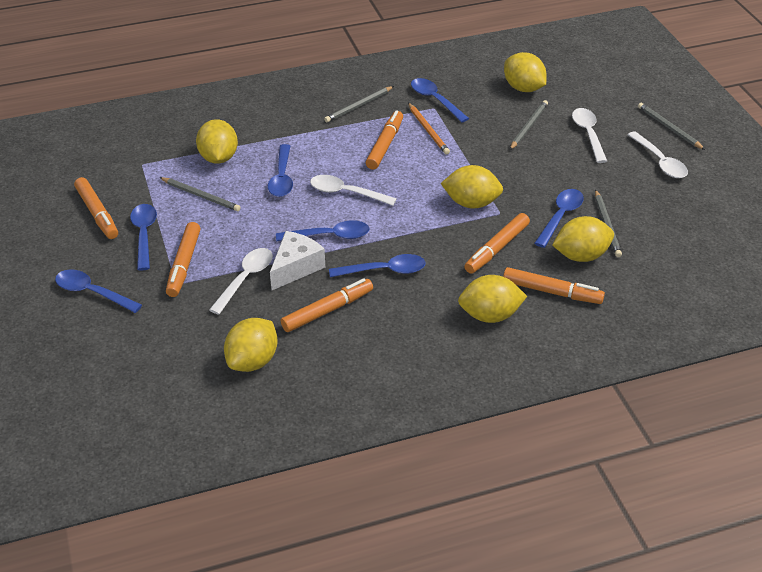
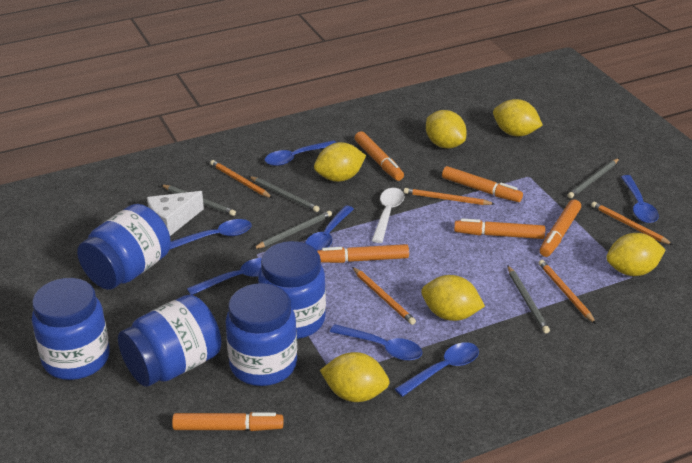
blue jar: 0 -> 5
orange pencil: 1 -> 5
white spoon: 4 -> 1

